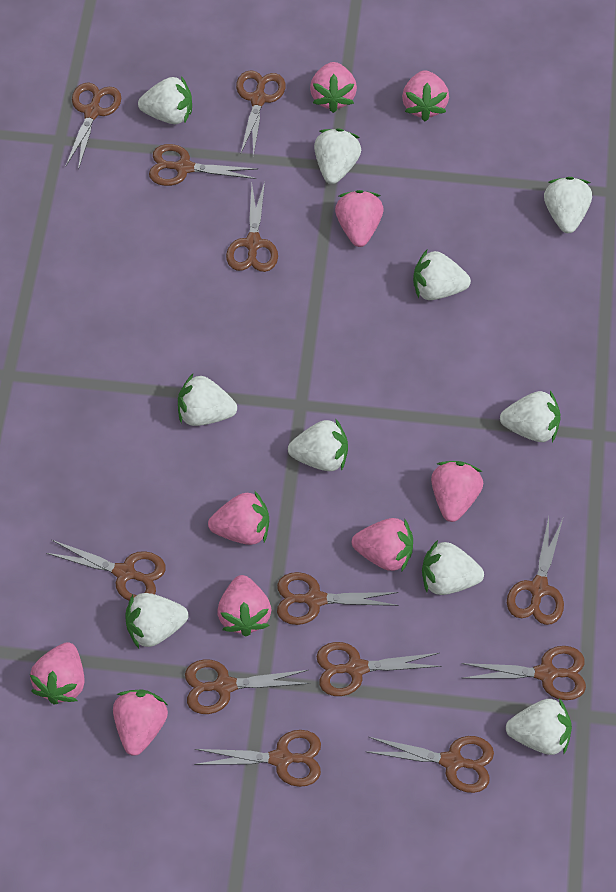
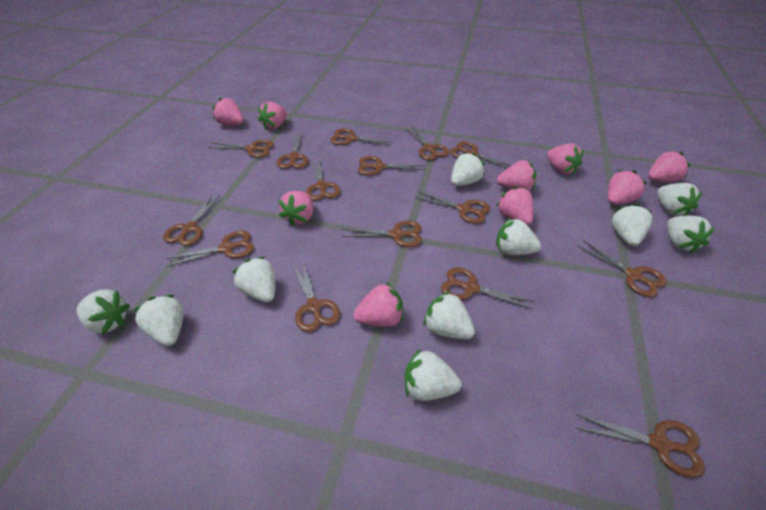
brown scissors: 12 -> 15

